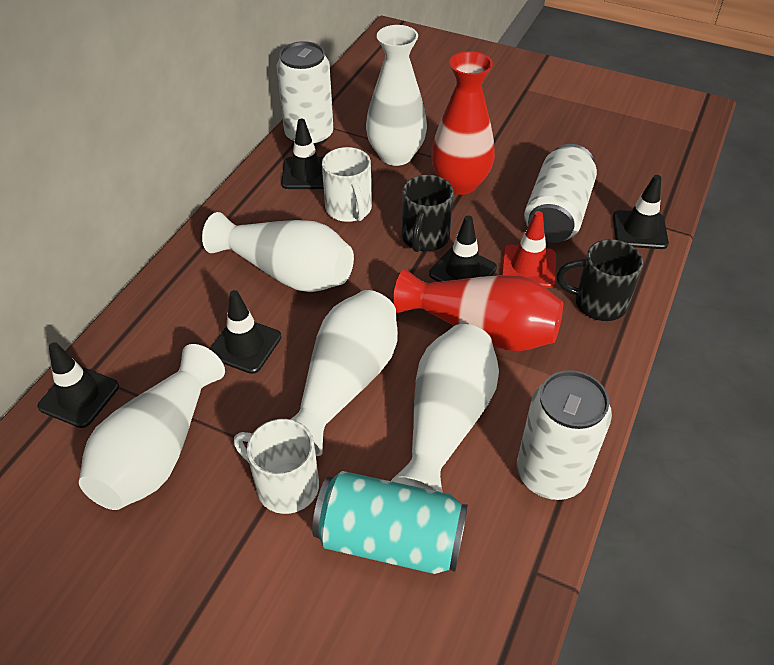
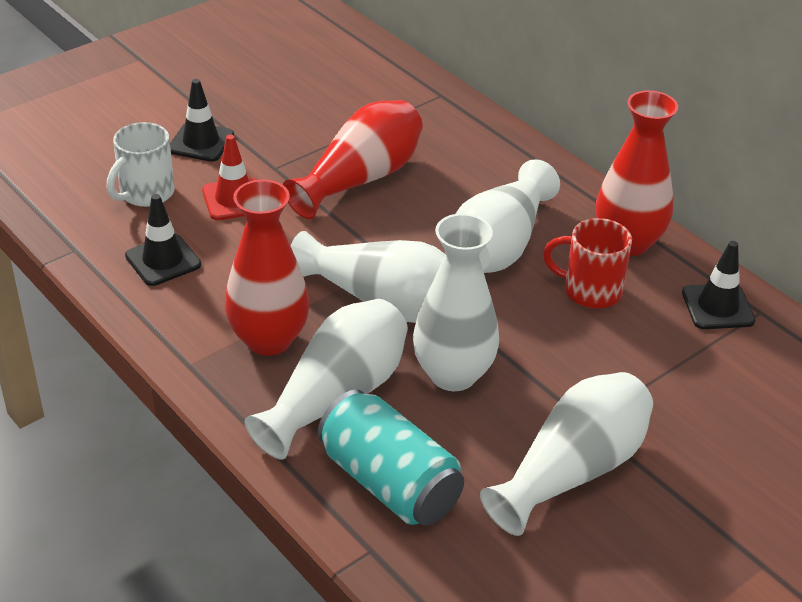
black mug: 2 -> 0
black traffic cone: 5 -> 3
red mug: 0 -> 1
red vase: 2 -> 3
white can: 3 -> 0
white mug: 2 -> 1

